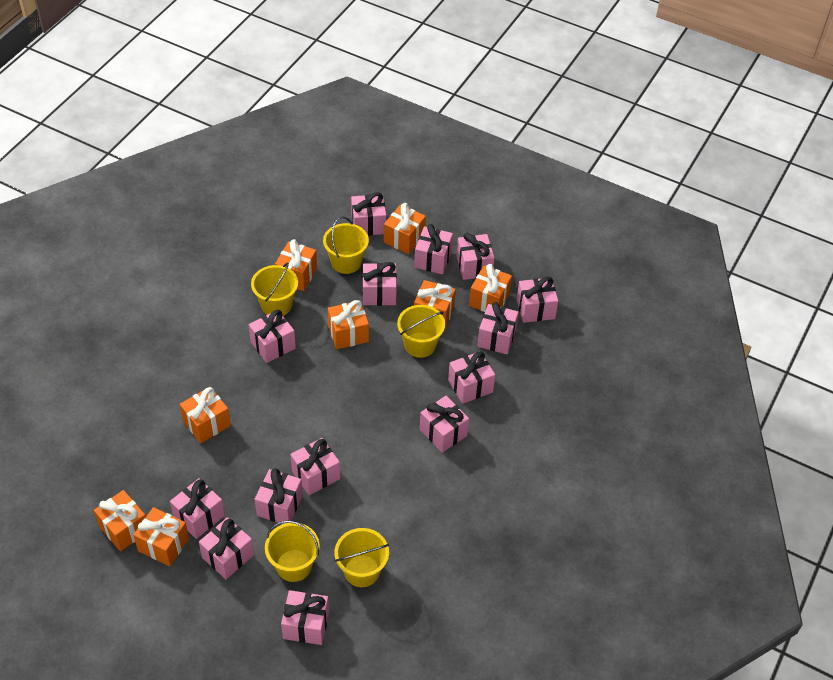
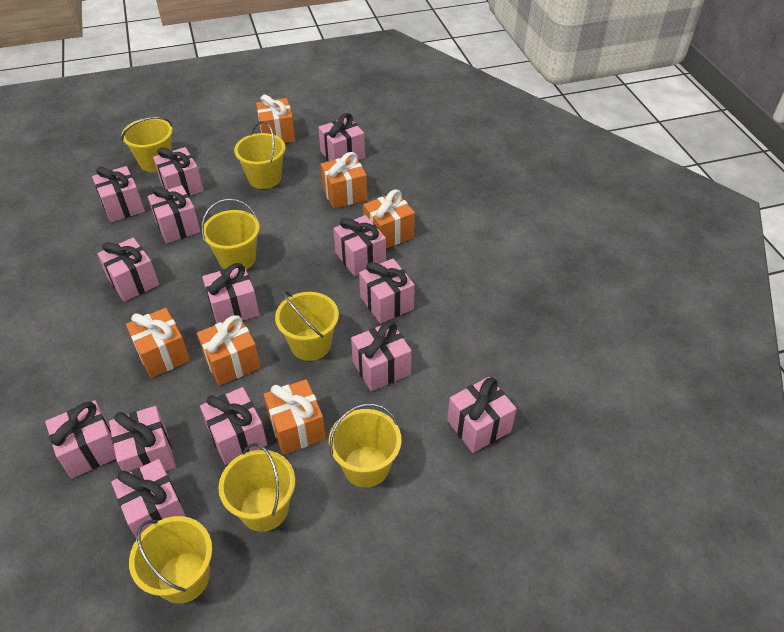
orange gift: 8 -> 6
yellow bucket: 5 -> 7

